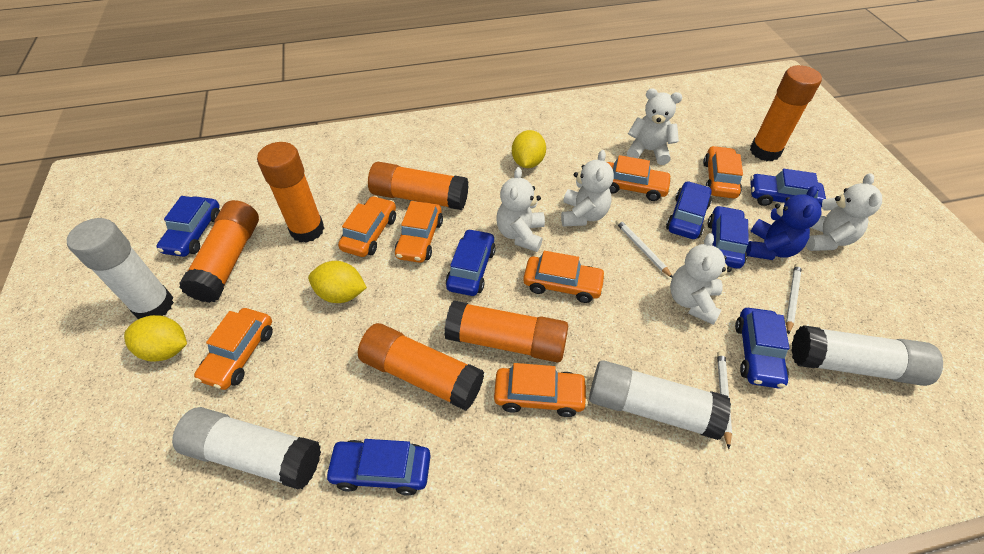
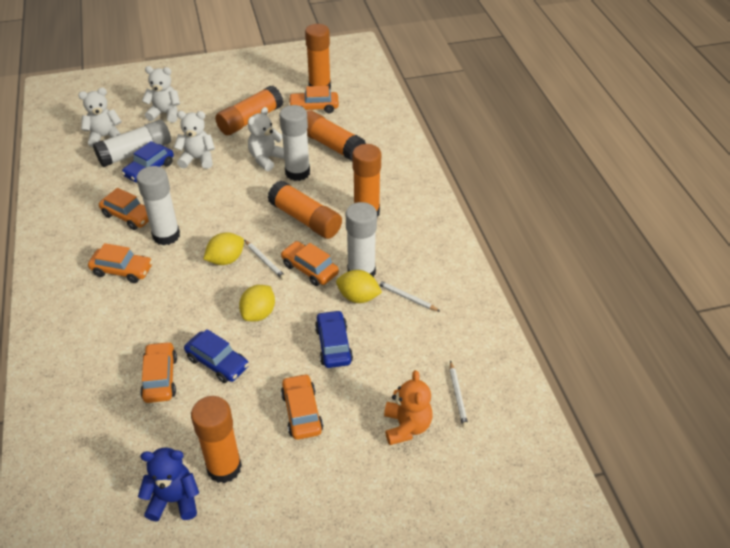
blue car: 7 -> 3
orange car: 7 -> 6
orange teddy bear: 0 -> 1
white teddy bear: 5 -> 4

